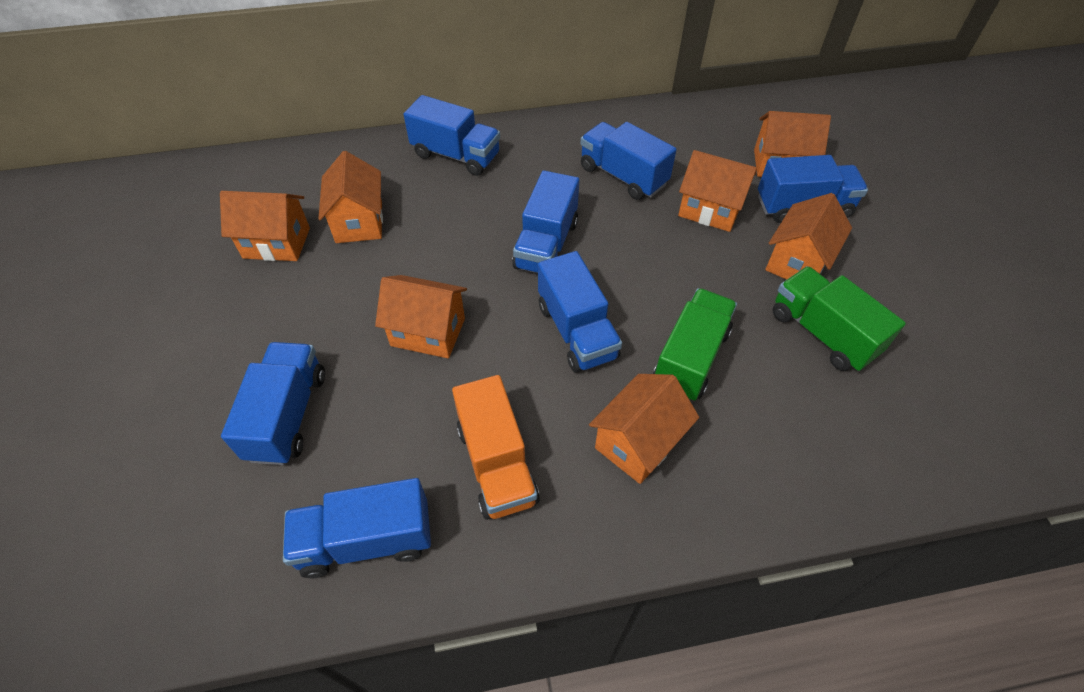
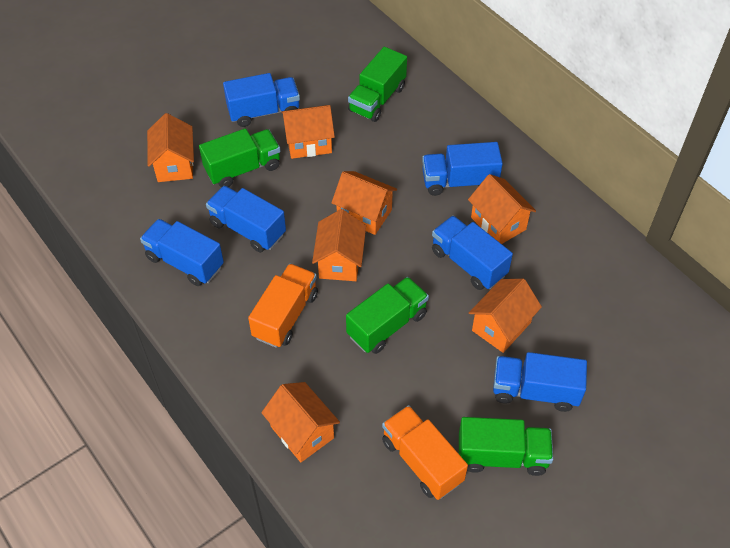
blue truck: 7 -> 6
green truck: 2 -> 4
orange truck: 1 -> 2

